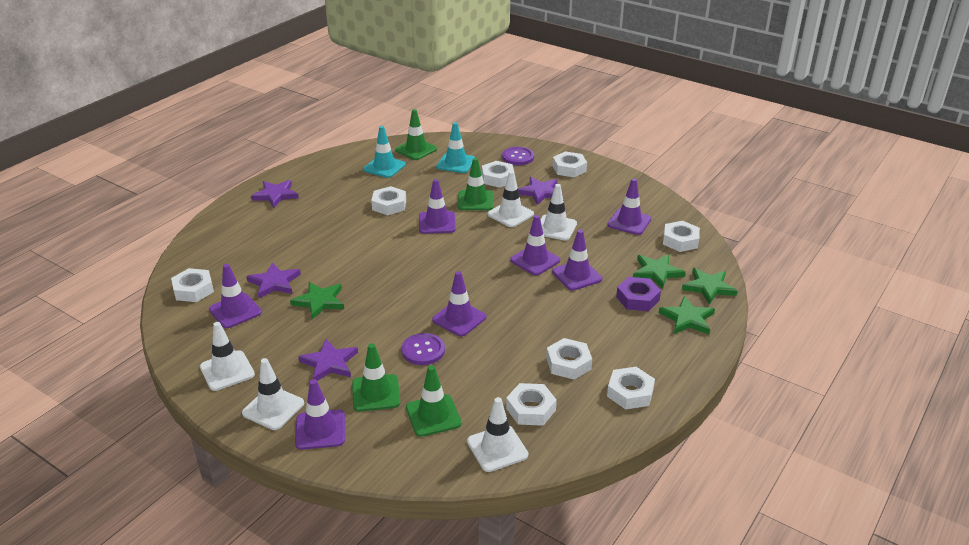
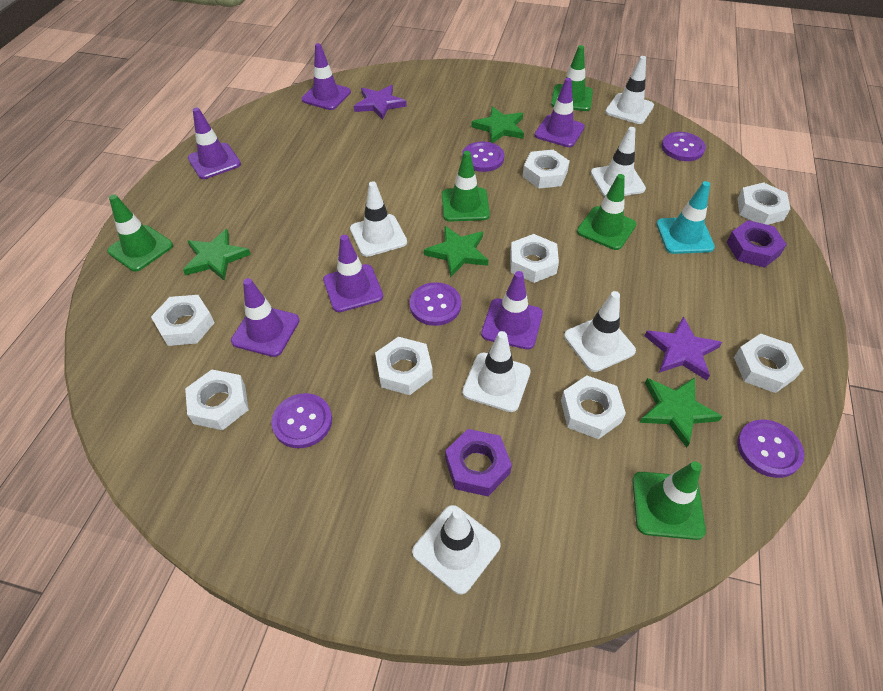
green traffic cone: 4 -> 5
purple button: 2 -> 5
purple nut: 1 -> 2
purple star: 4 -> 2
purple traffic cone: 7 -> 6
turquoise traffic cone: 2 -> 1
white traffic cone: 5 -> 6

